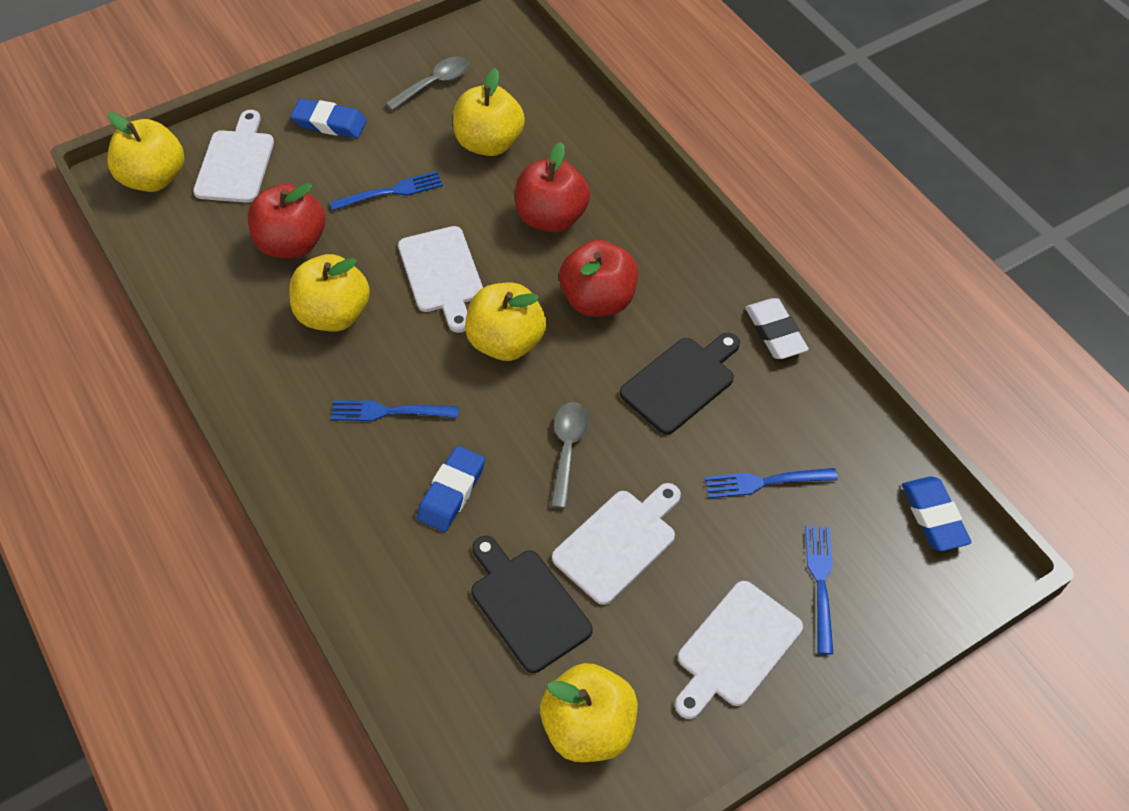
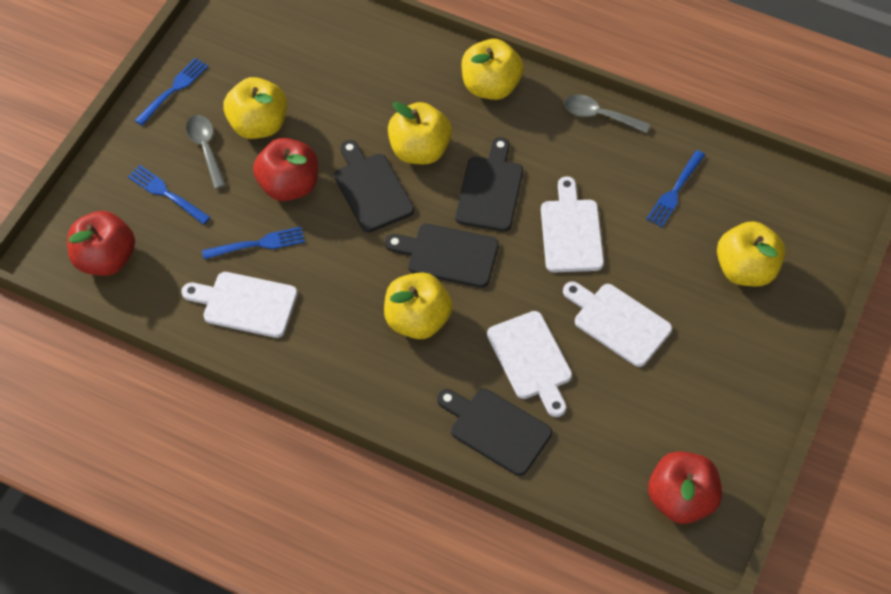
black cutting board: 2 -> 4
blue eraser: 3 -> 0
white eraser: 1 -> 0

